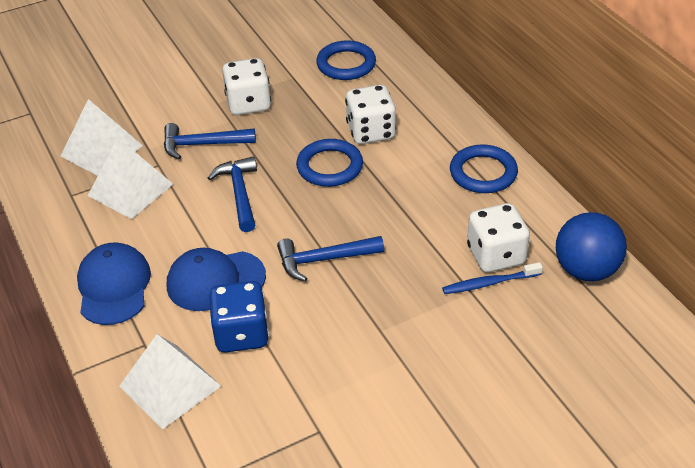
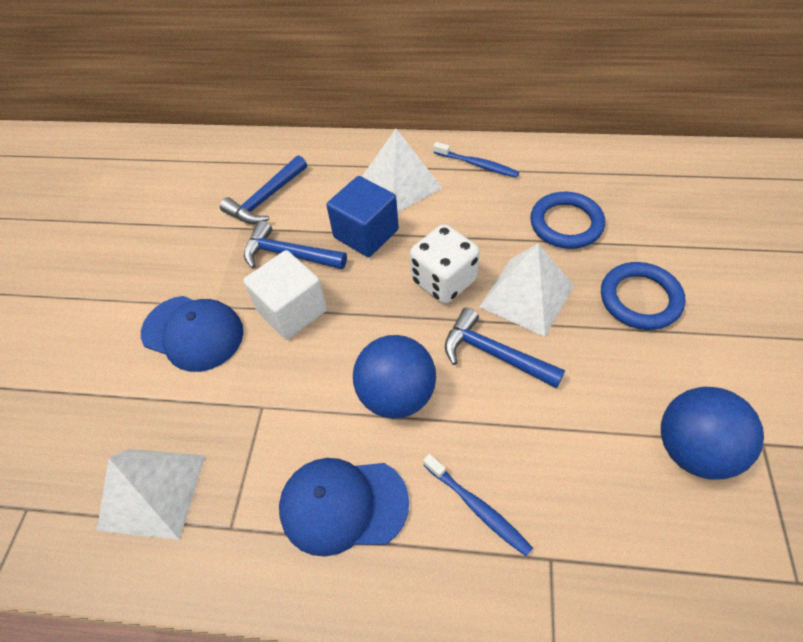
blue ball: 1 -> 2
blue cube: 0 -> 1
blue dice: 1 -> 0
blue ring: 3 -> 2
blue toothbrush: 1 -> 2
white cube: 0 -> 1
white dice: 3 -> 1

